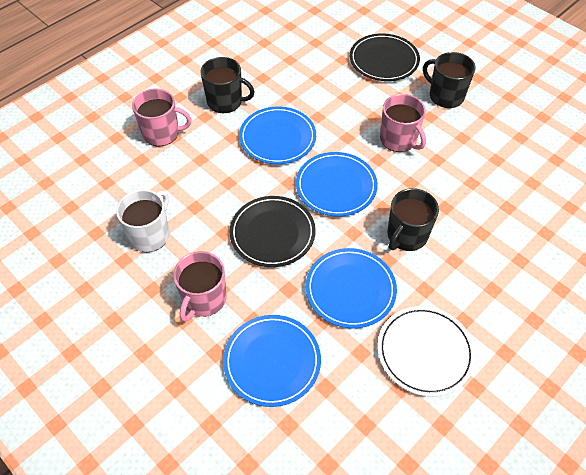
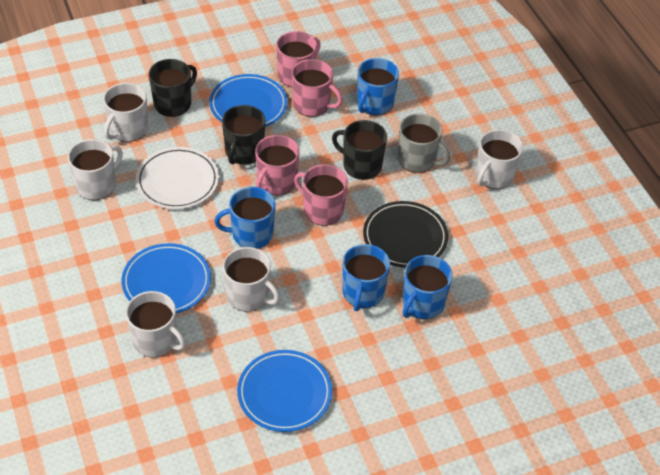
black plate: 2 -> 1
blue mug: 0 -> 4
blue plate: 4 -> 3
grey mug: 0 -> 1
pink mug: 3 -> 4
white mug: 1 -> 5

